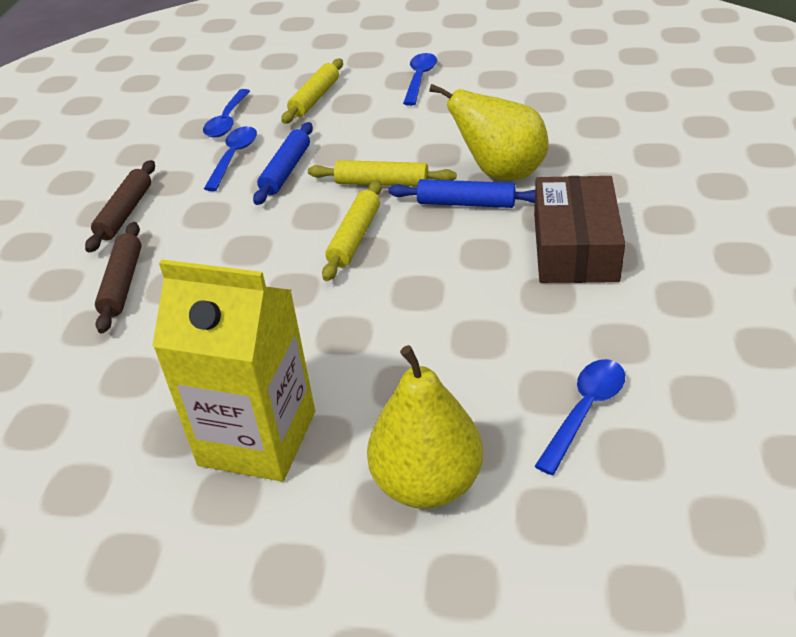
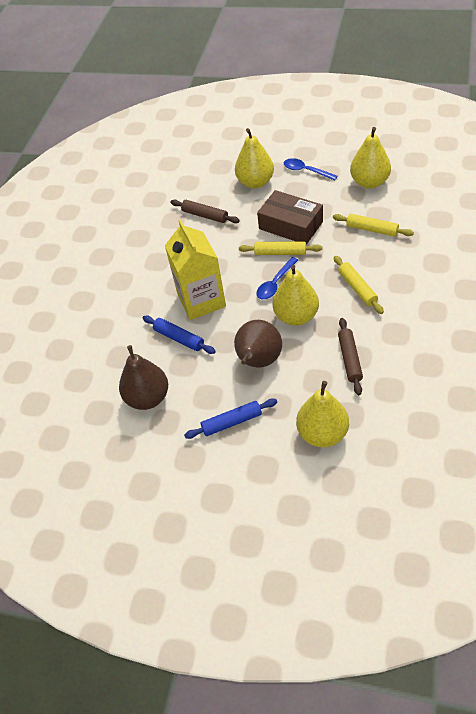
blue spoon: 4 -> 2
brown pear: 0 -> 2
yellow pear: 2 -> 4

